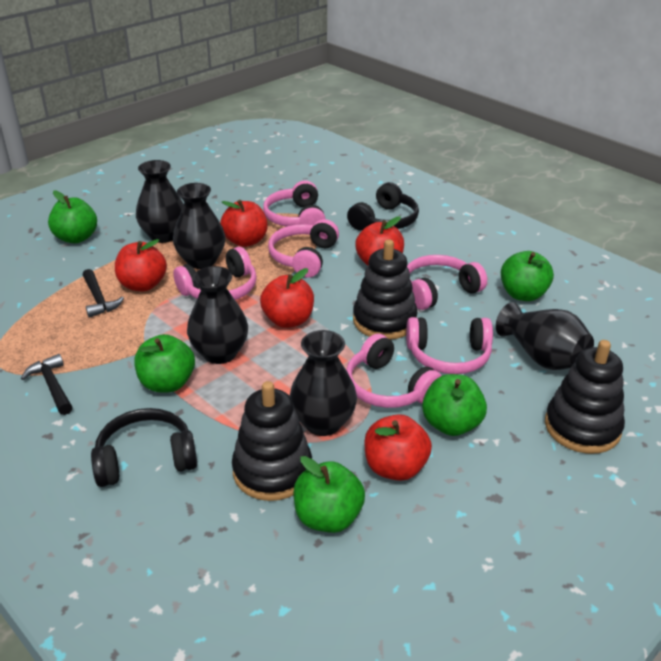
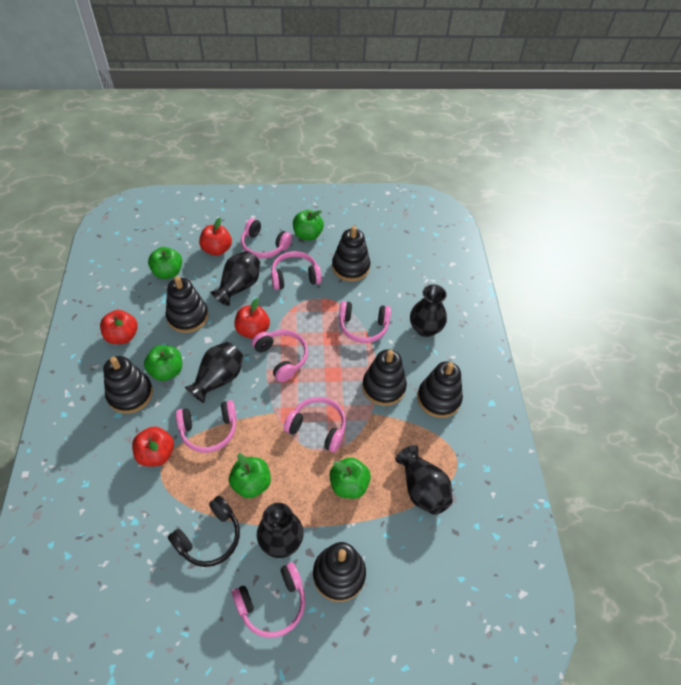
black hammer: 2 -> 0
black headphones: 2 -> 1
black stacking toy: 3 -> 6
pink headphones: 6 -> 7
red apple: 5 -> 4

